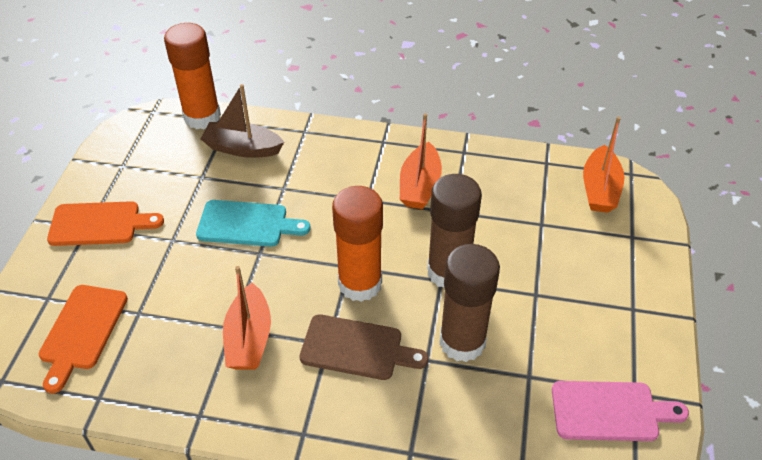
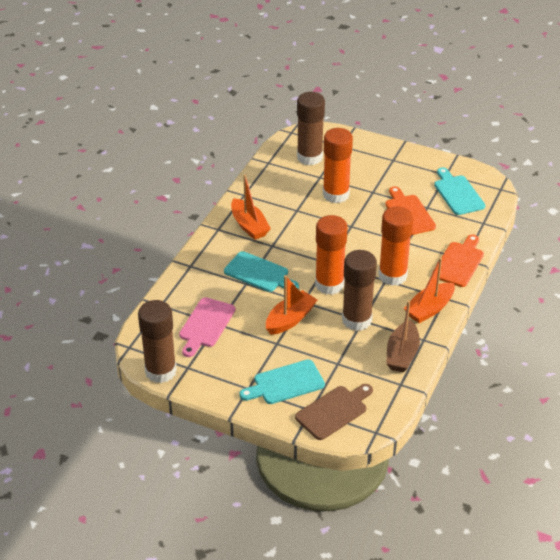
brown glue stick: 2 -> 3
orange glue stick: 2 -> 3
turquoise cutting board: 1 -> 3

